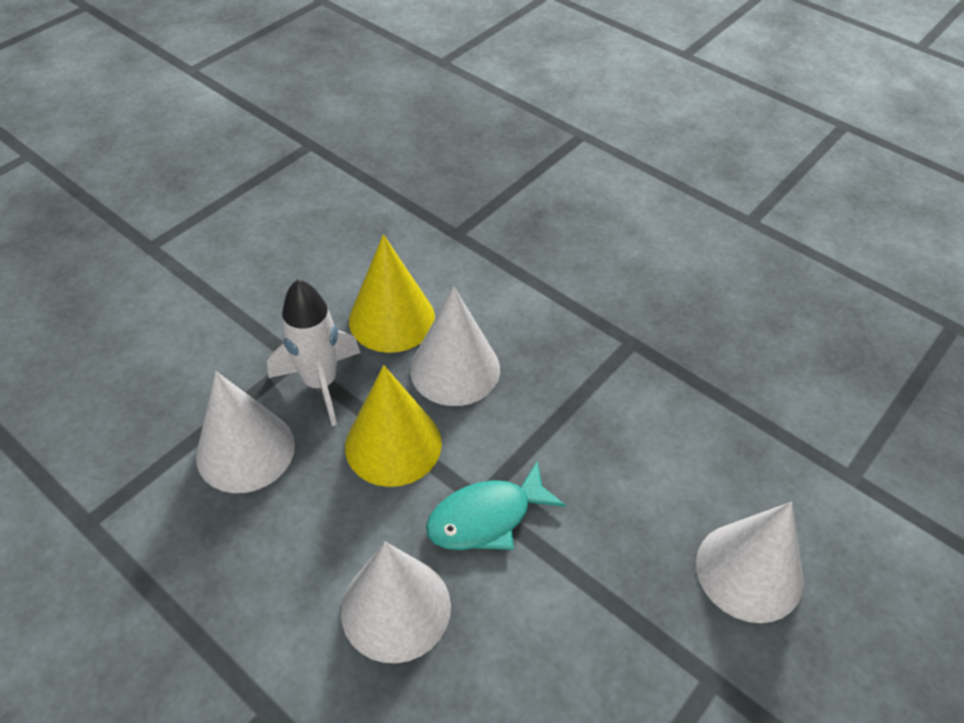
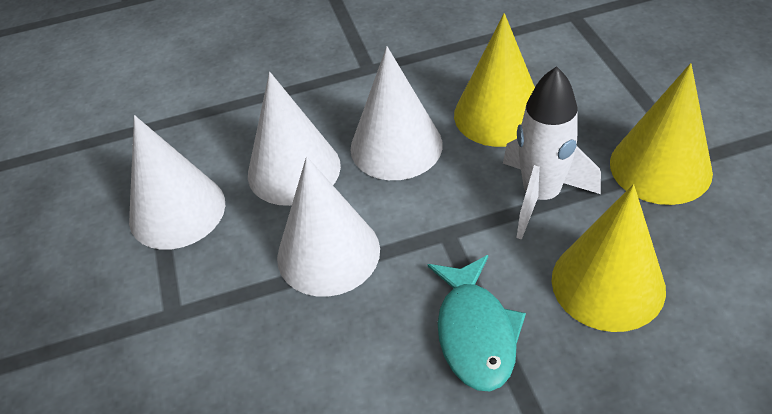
yellow cone: 2 -> 3

